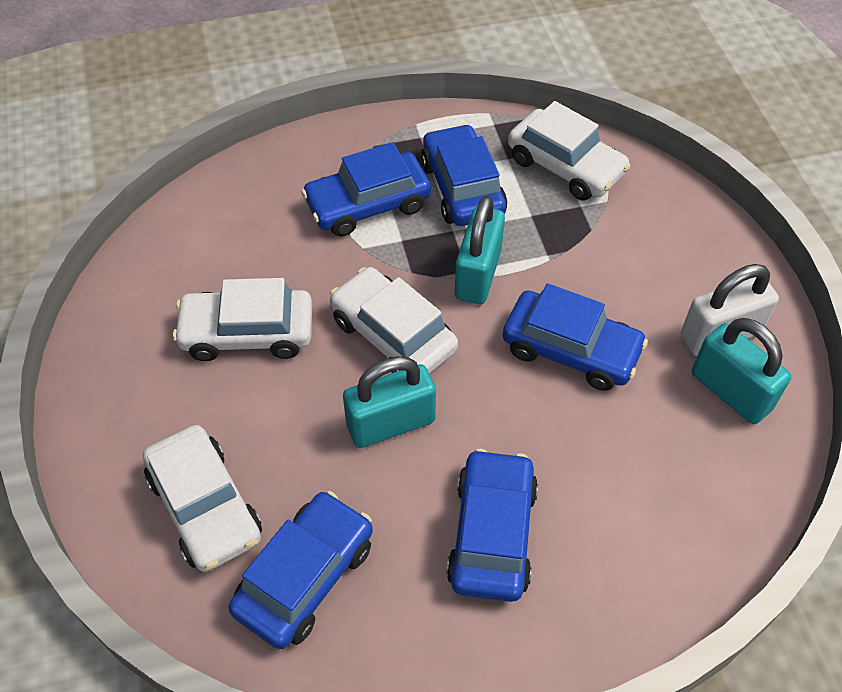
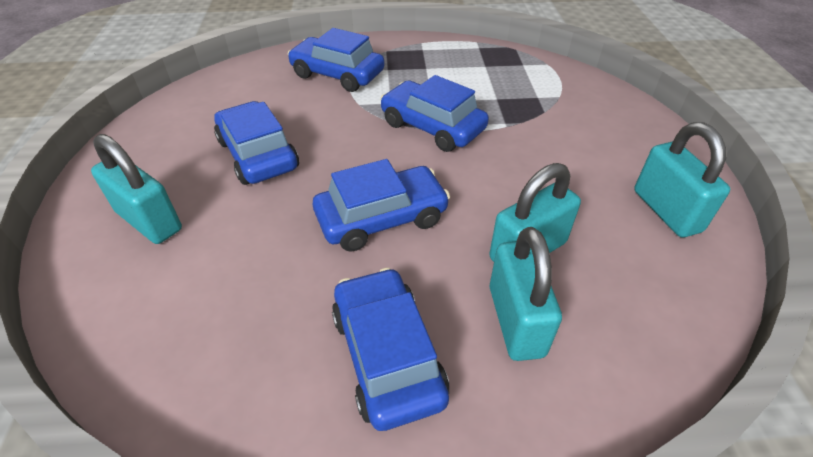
turquoise padlock: 3 -> 4
white car: 4 -> 0
white padlock: 1 -> 0

